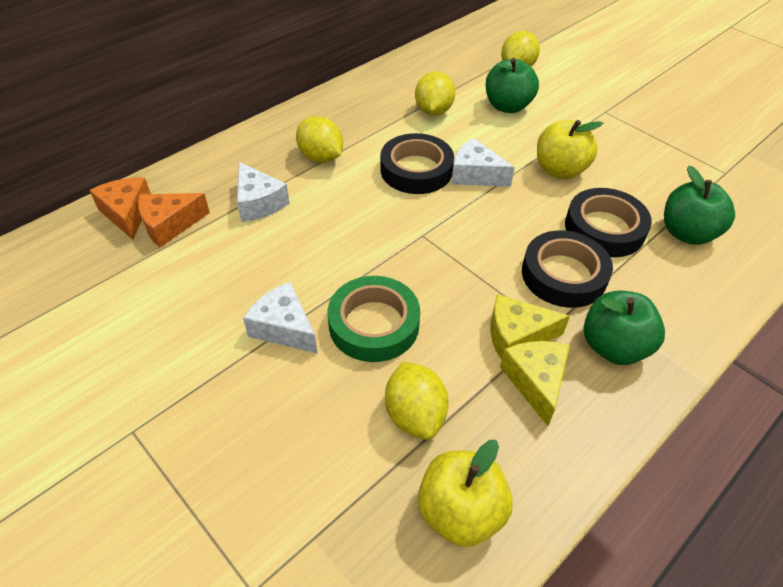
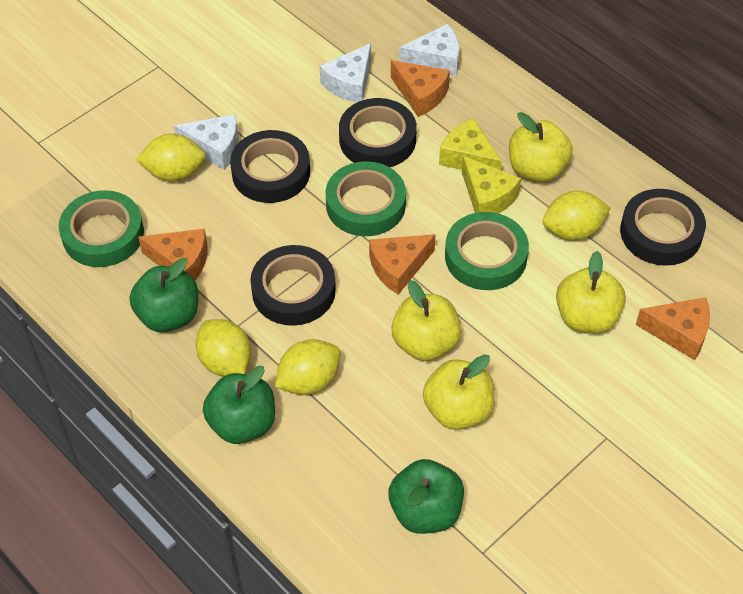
black tape: 3 -> 4
green tape: 1 -> 3
orange cheese: 2 -> 4
yellow apple: 2 -> 4

